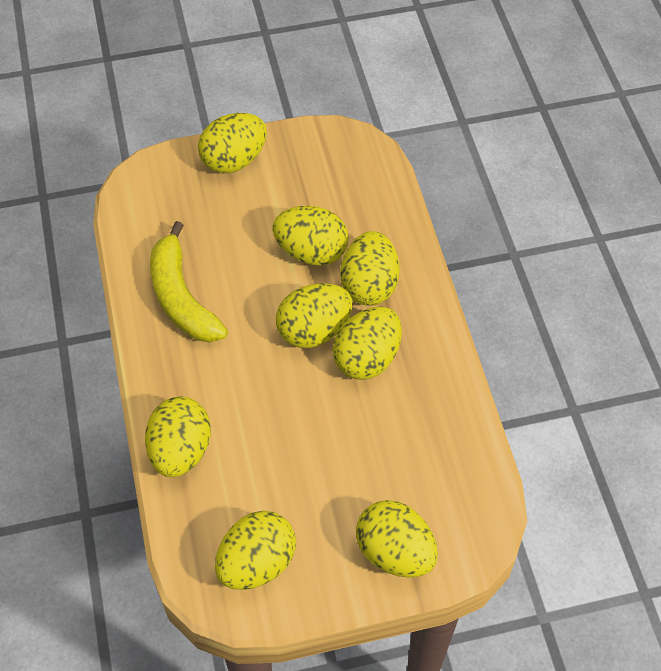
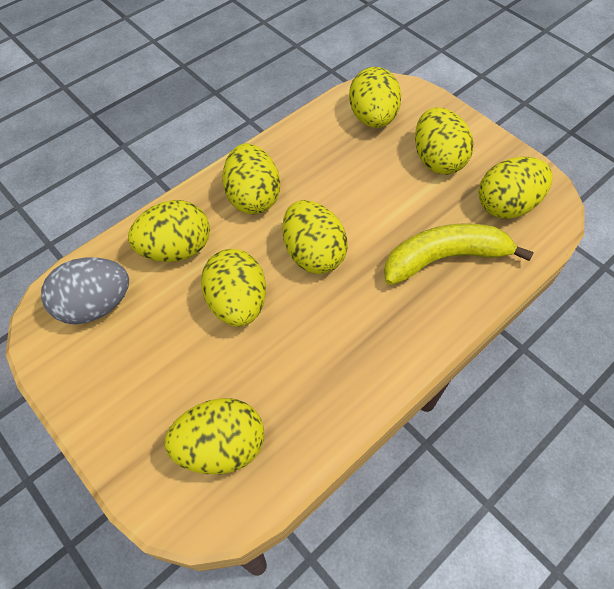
grey egg: 0 -> 1

